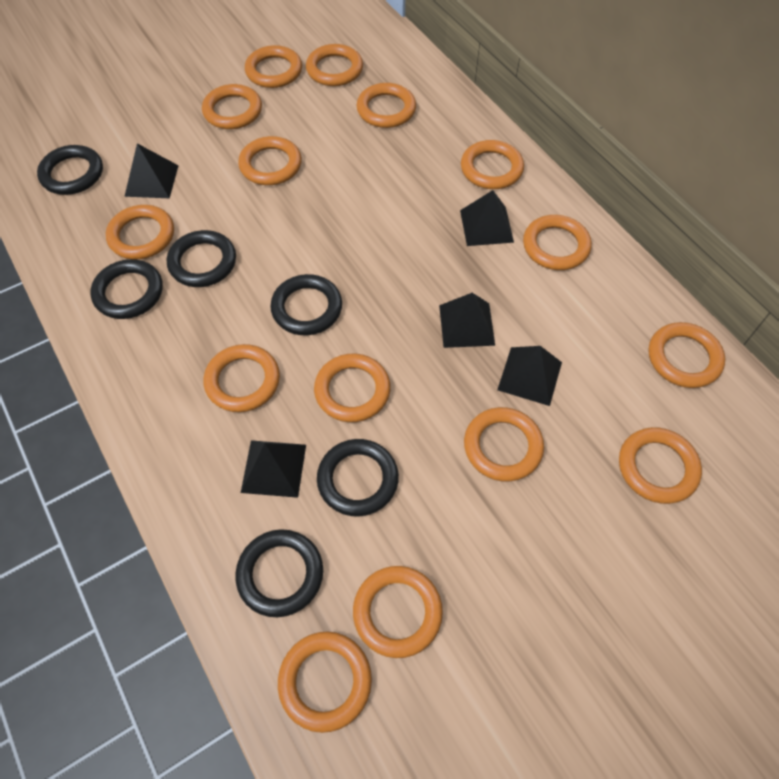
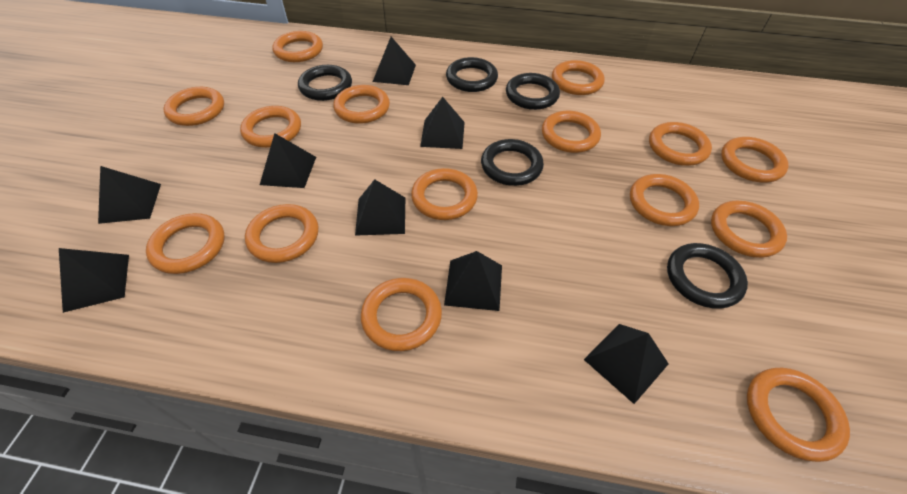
black pyramid: 5 -> 8
black ring: 6 -> 5

